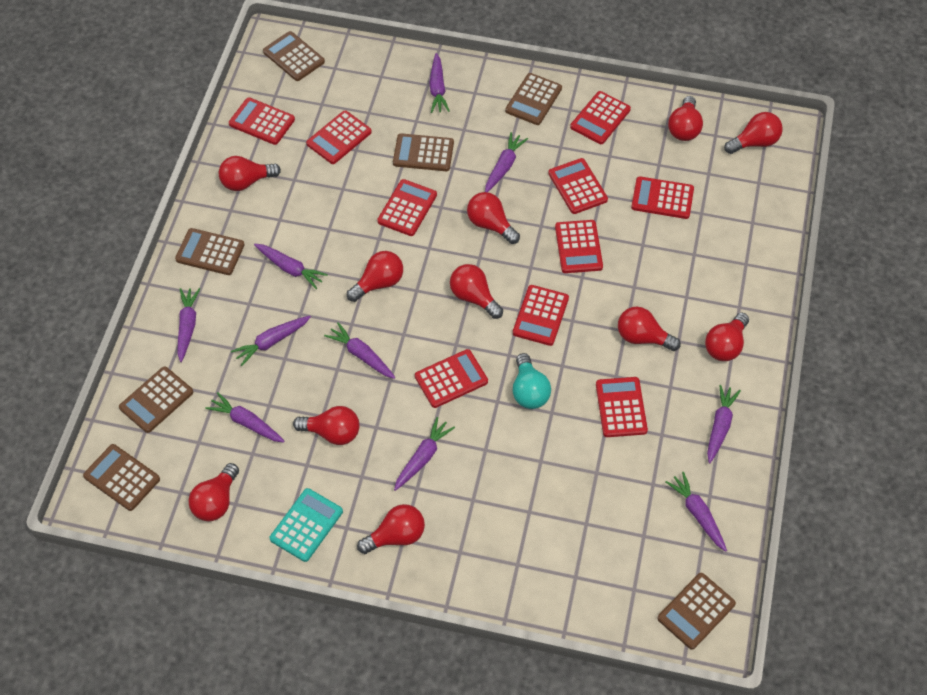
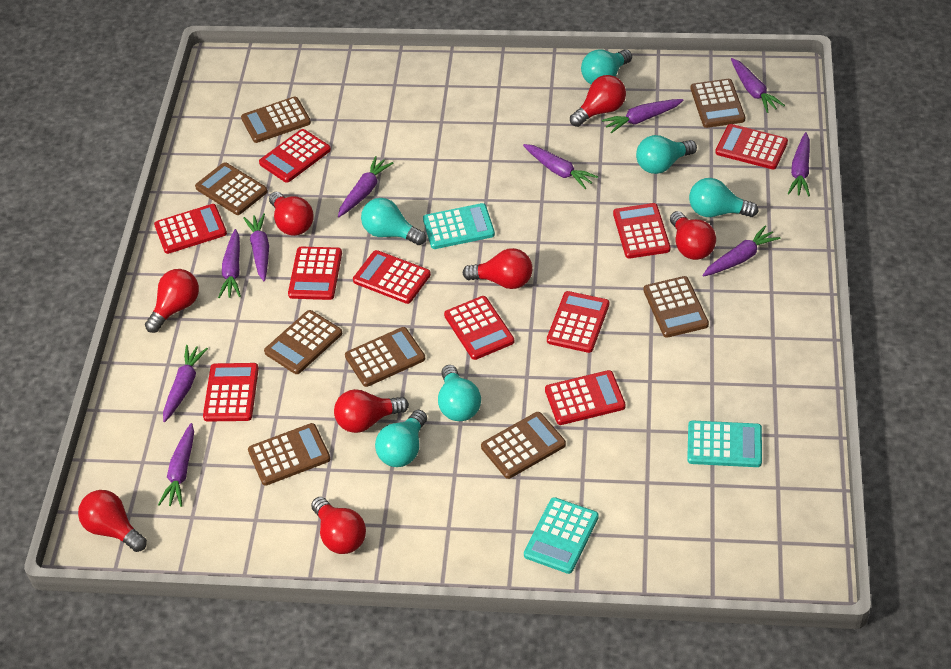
brown calculator: 7 -> 8
red light bulb: 11 -> 8
turquoise calculator: 1 -> 3
turquoise light bulb: 1 -> 6

